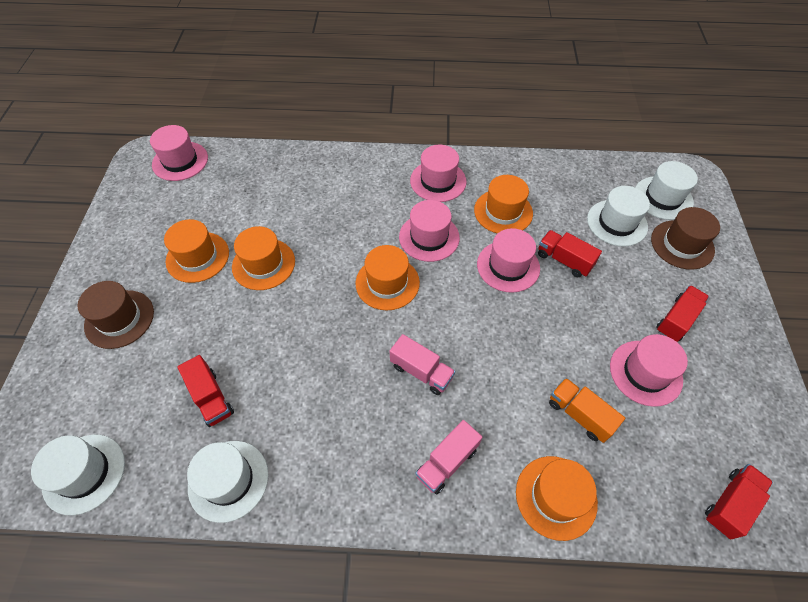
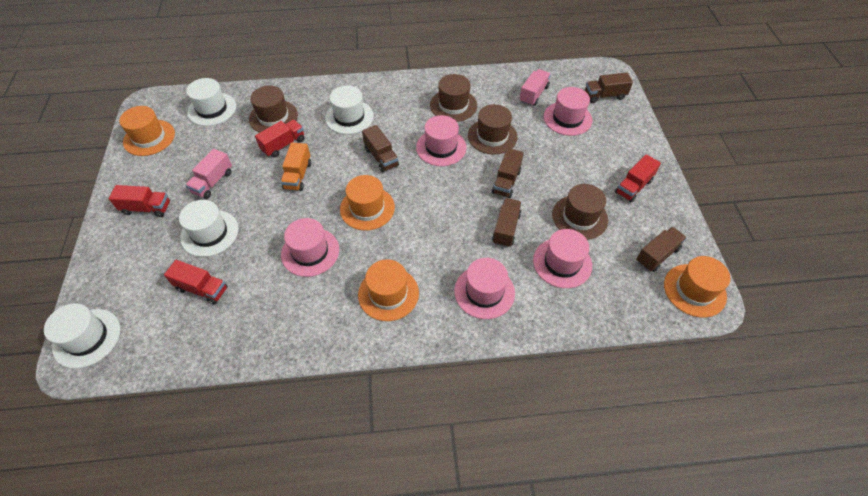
brown hat: 2 -> 4
brown truck: 0 -> 5
orange hat: 5 -> 4

